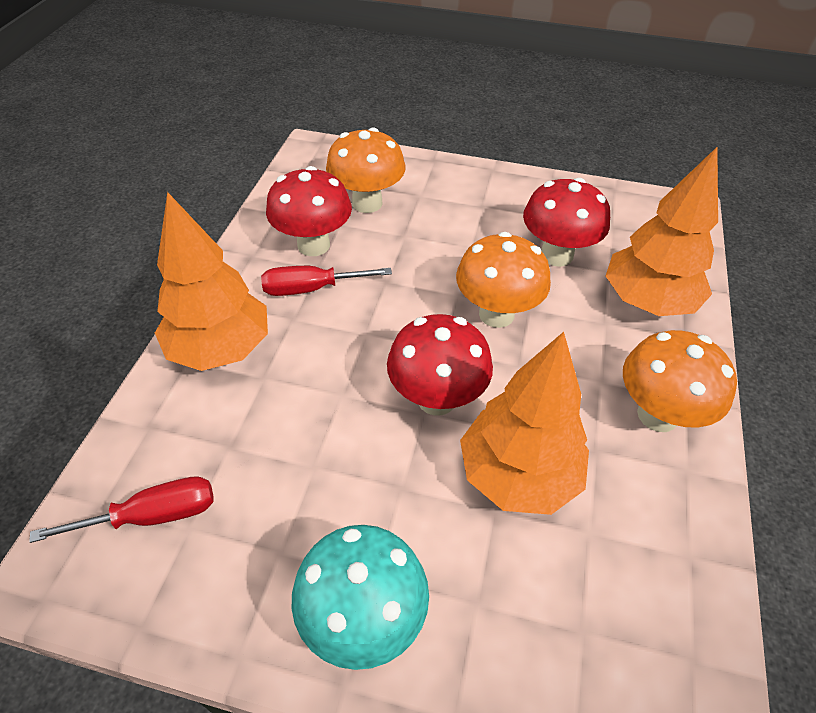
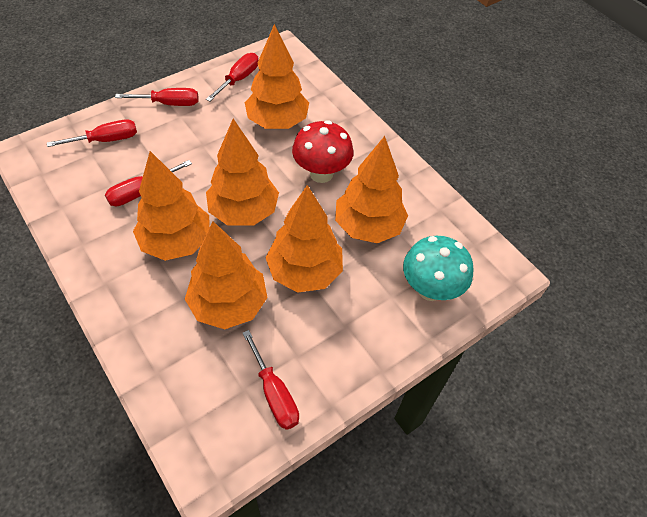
orange mushroom: 3 -> 0
orange tree: 3 -> 6
red mushroom: 3 -> 1
red screwdriver: 2 -> 5

